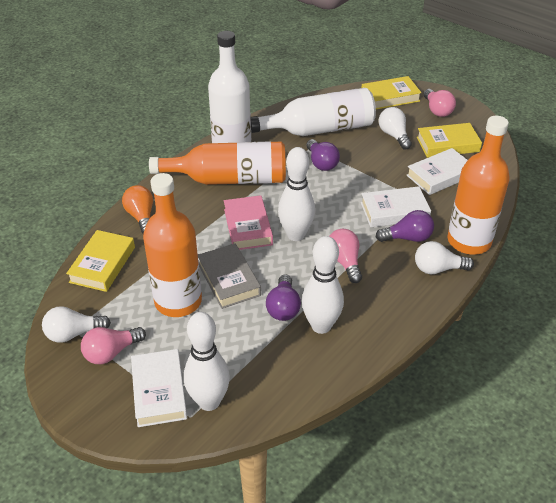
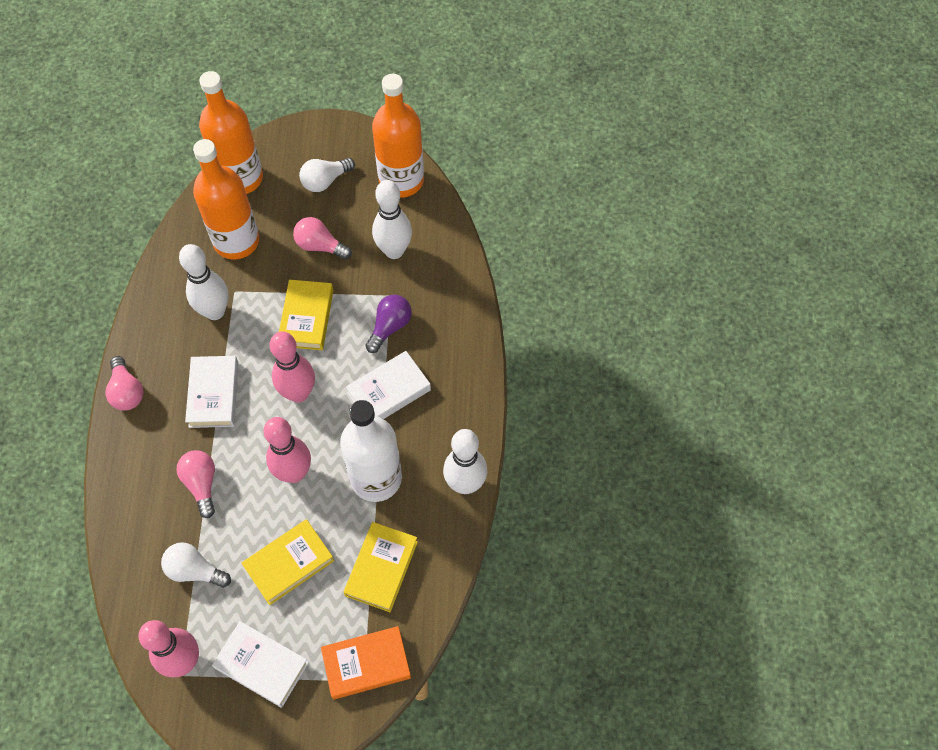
grey book: 1 -> 0
orange book: 0 -> 1
orange light bulb: 1 -> 0
pink book: 1 -> 0
pink bowling pin: 0 -> 3
purple light bulb: 3 -> 1
white bottle: 2 -> 1
white light bulb: 3 -> 2

